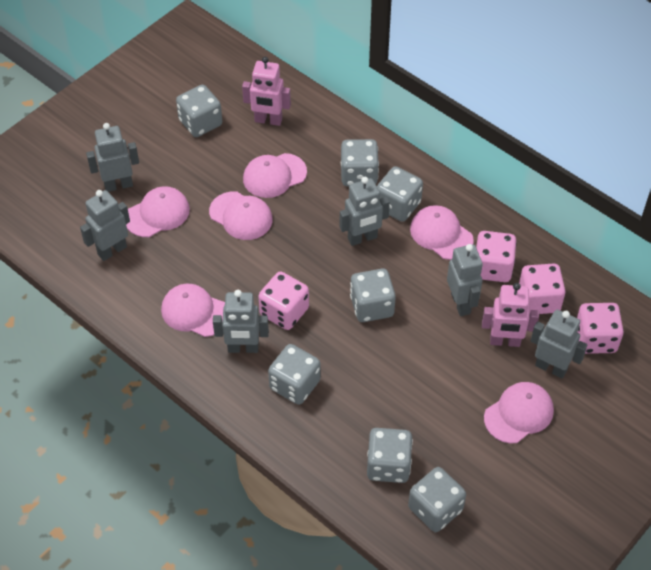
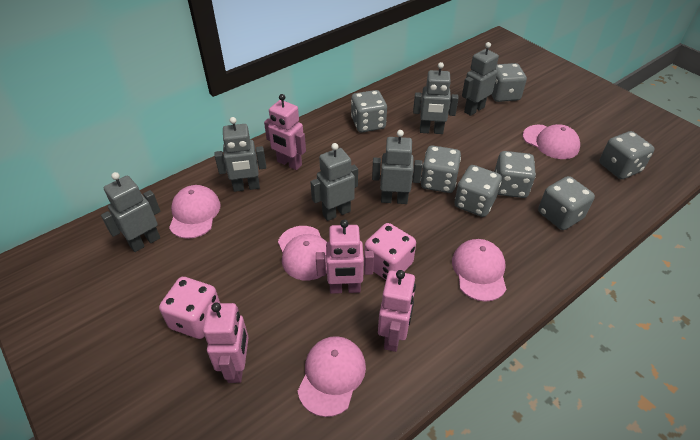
pink cap: 6 -> 5
pink dice: 4 -> 2
pink robot: 2 -> 4

